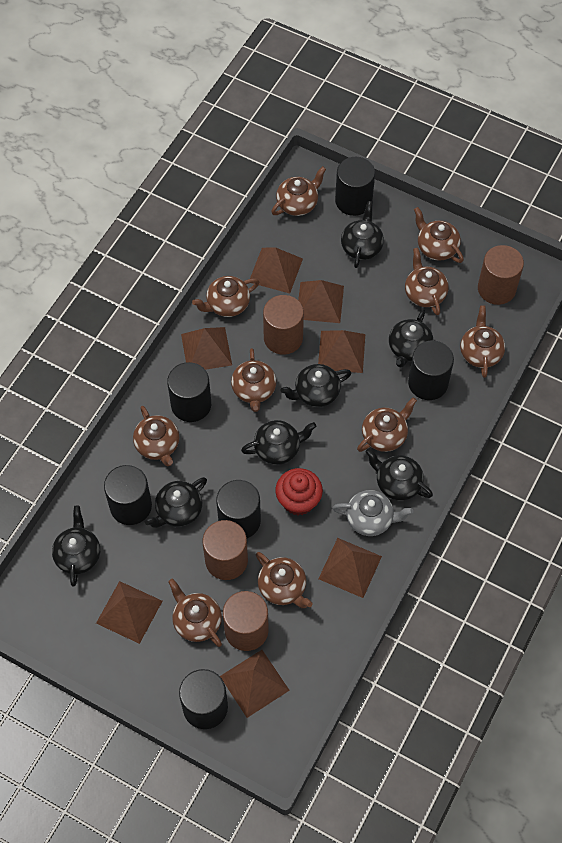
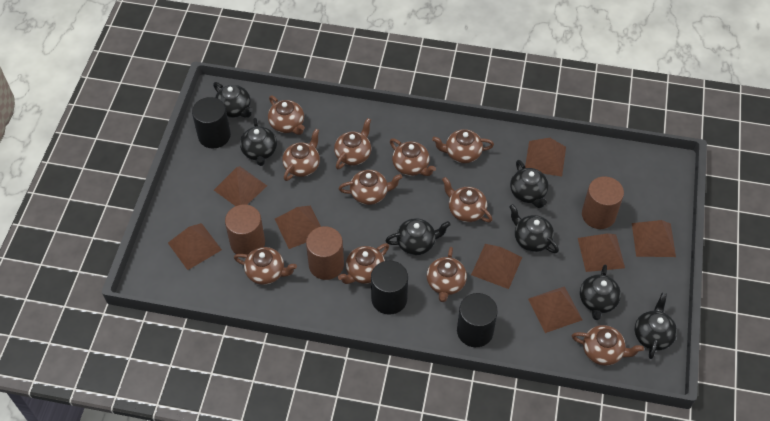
black cylinder: 6 -> 3
brown cylinder: 4 -> 3
brown pyramid: 7 -> 8
brown teapot: 10 -> 11
grey teapot: 1 -> 0
red cupcake: 1 -> 0

